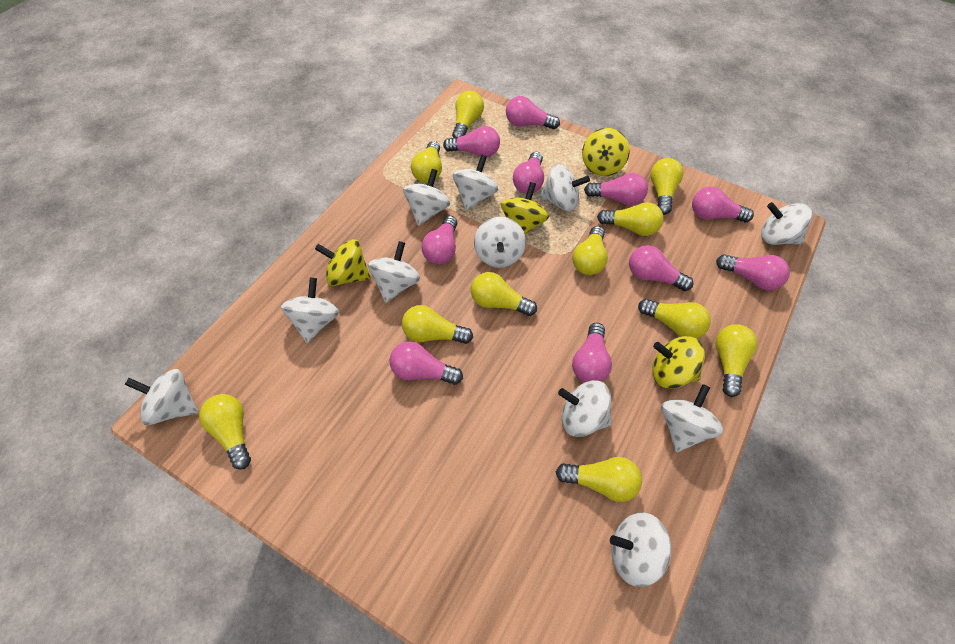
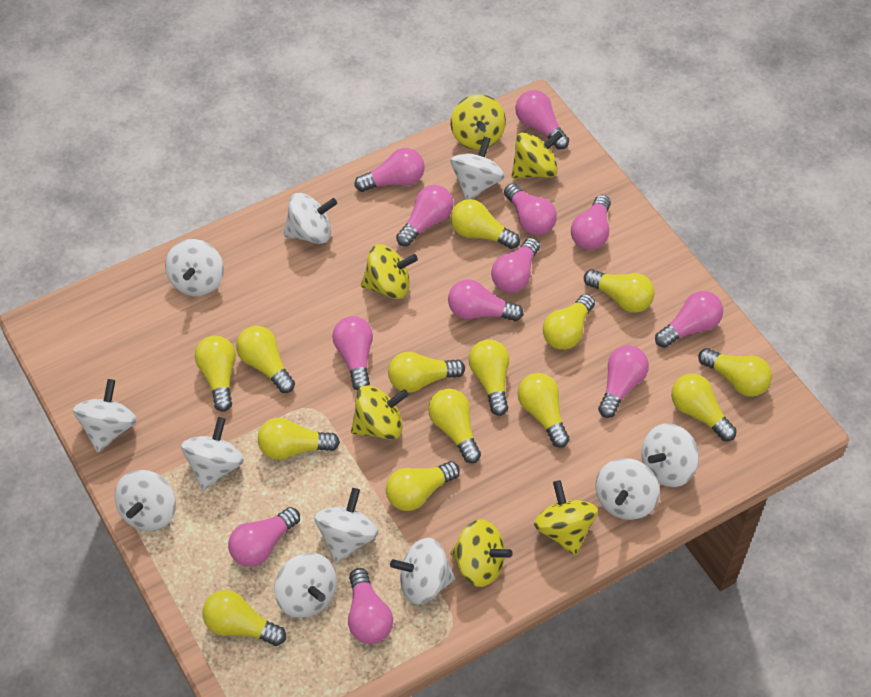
pink light bulb: 10 -> 12
yellow light bulb: 11 -> 14
yellow spinning top: 4 -> 6

